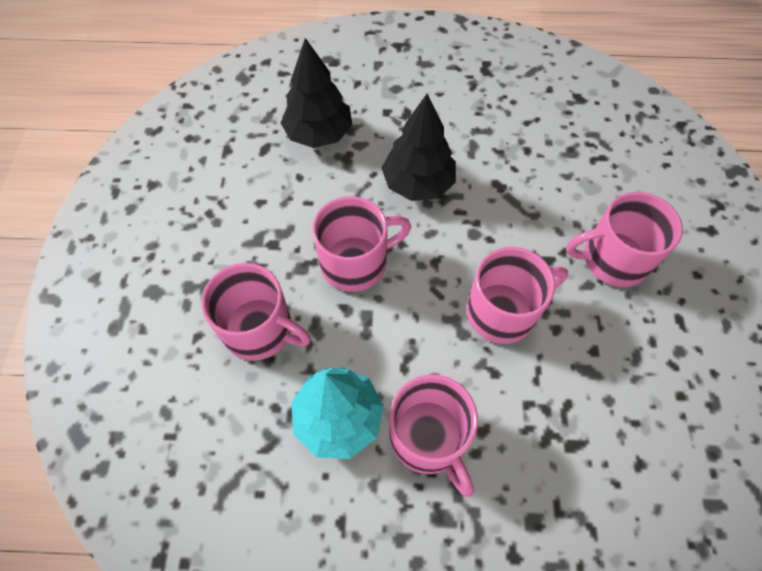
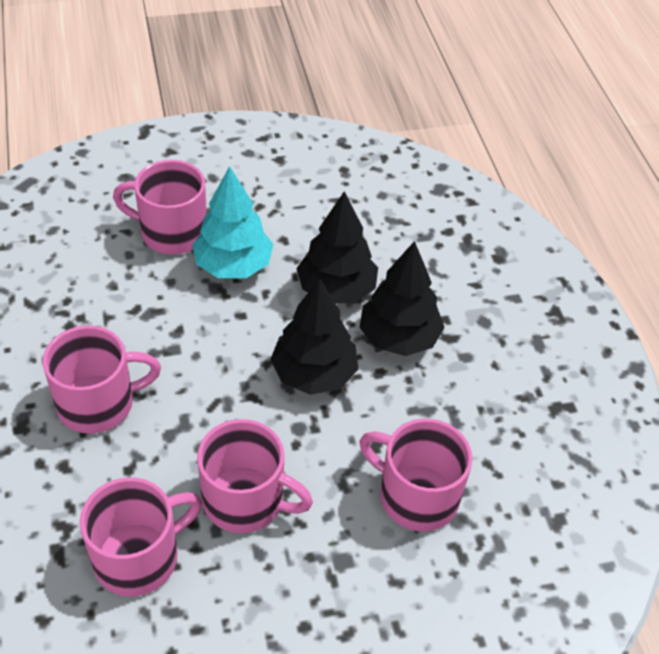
black tree: 2 -> 3

